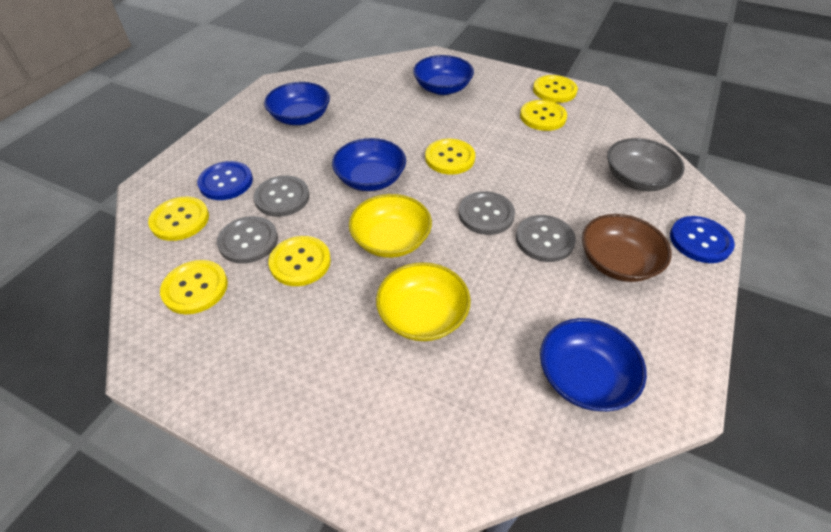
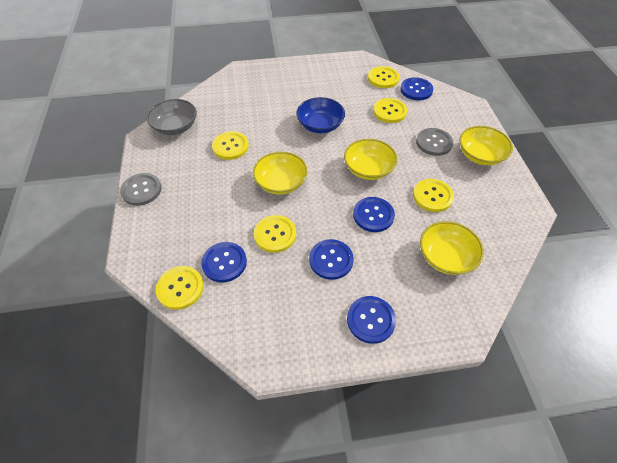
blue bowl: 4 -> 1
blue button: 2 -> 5
brown bowl: 1 -> 0
grey button: 4 -> 2
yellow bowl: 2 -> 4

